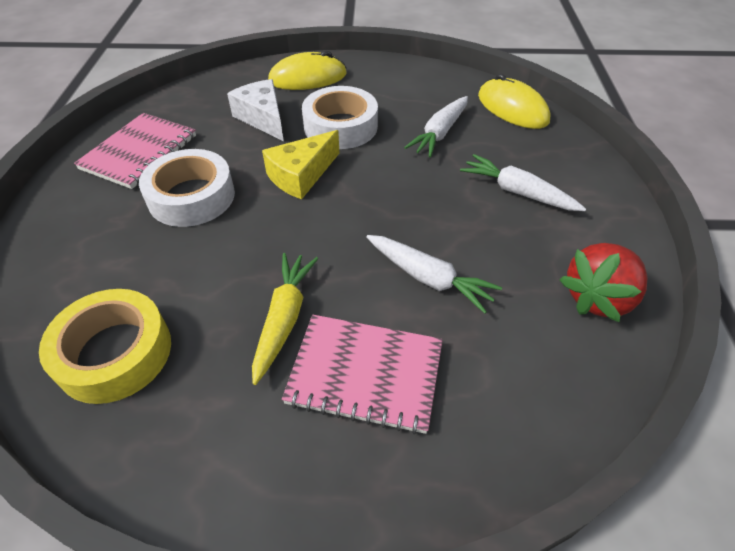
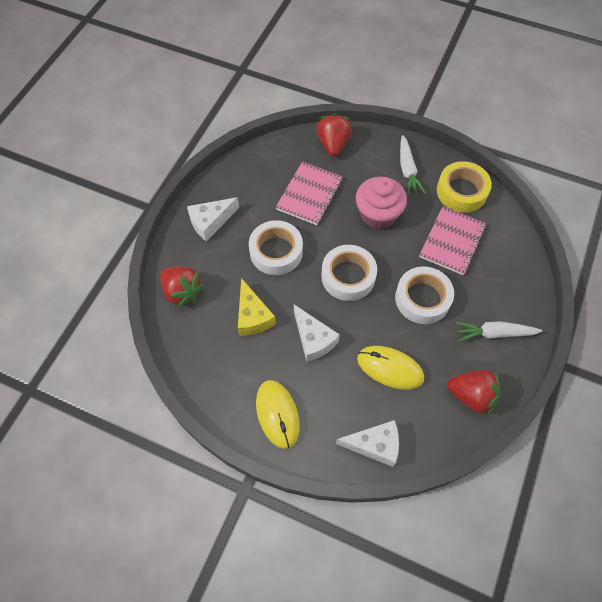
pink cupcake: 0 -> 1
red strawberry: 1 -> 3
white carrot: 3 -> 2
white cheese: 1 -> 3
white tape: 2 -> 3
yellow carrot: 1 -> 0

